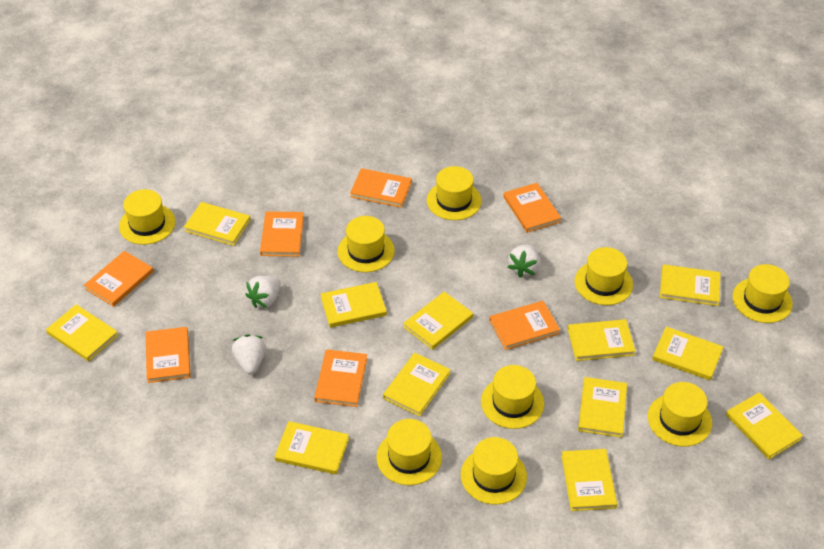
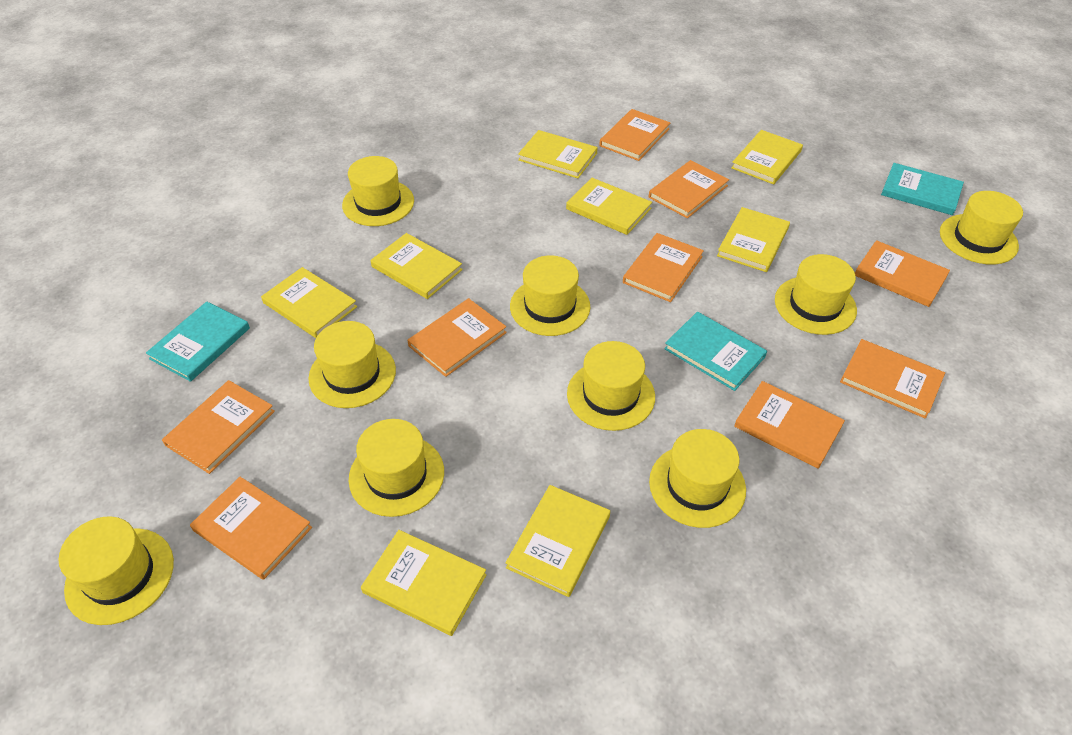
orange book: 7 -> 9
turquoise book: 0 -> 3
white strawberry: 3 -> 0
yellow book: 12 -> 8

